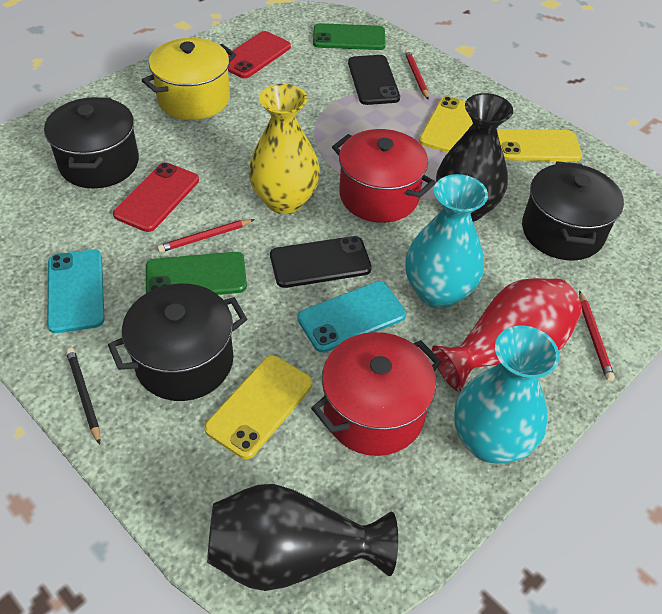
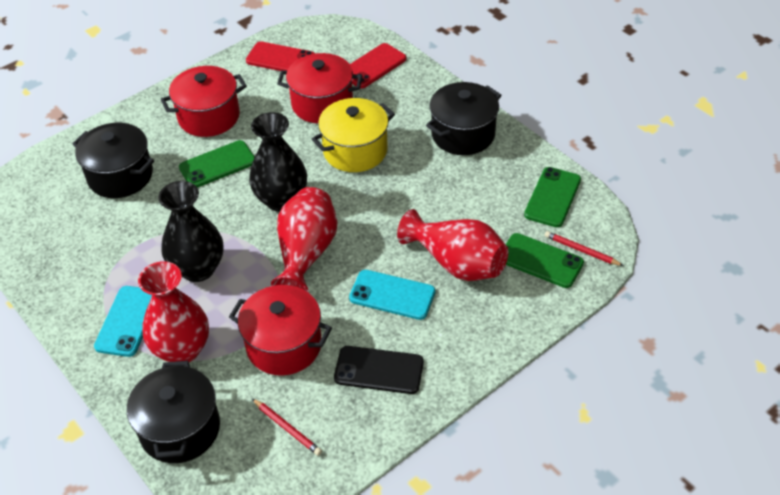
black pencil: 1 -> 0
black phone: 2 -> 1
green phone: 2 -> 3
red pencil: 3 -> 2
red pot: 2 -> 3
red vase: 1 -> 3
turquoise vase: 2 -> 0
yellow phone: 3 -> 0
yellow vase: 1 -> 0

